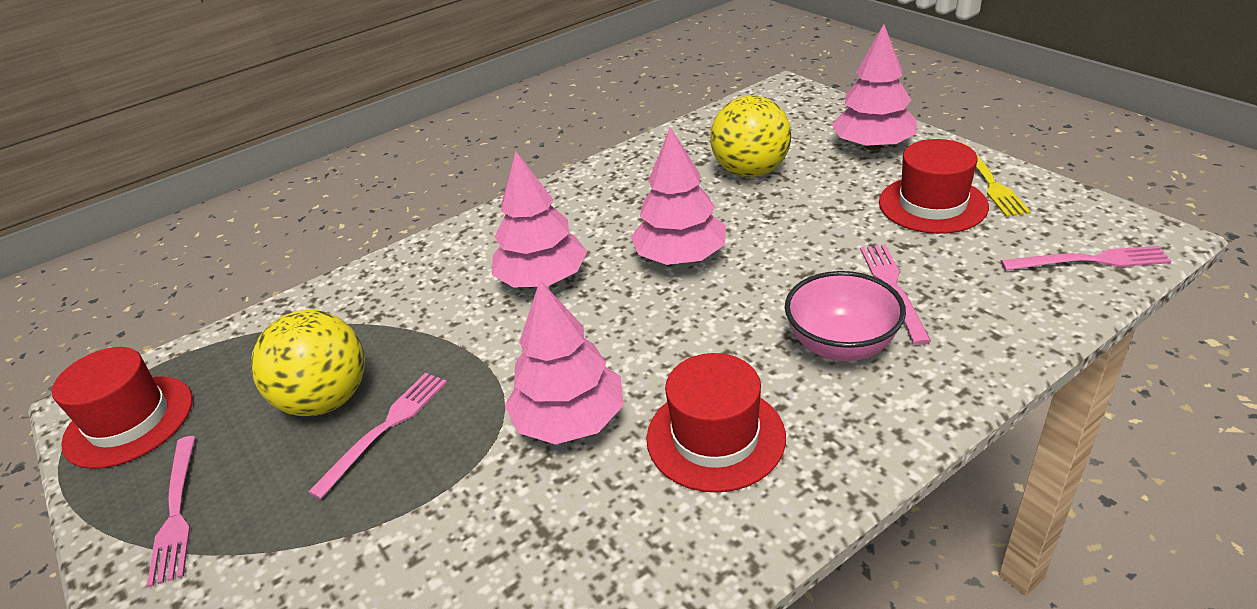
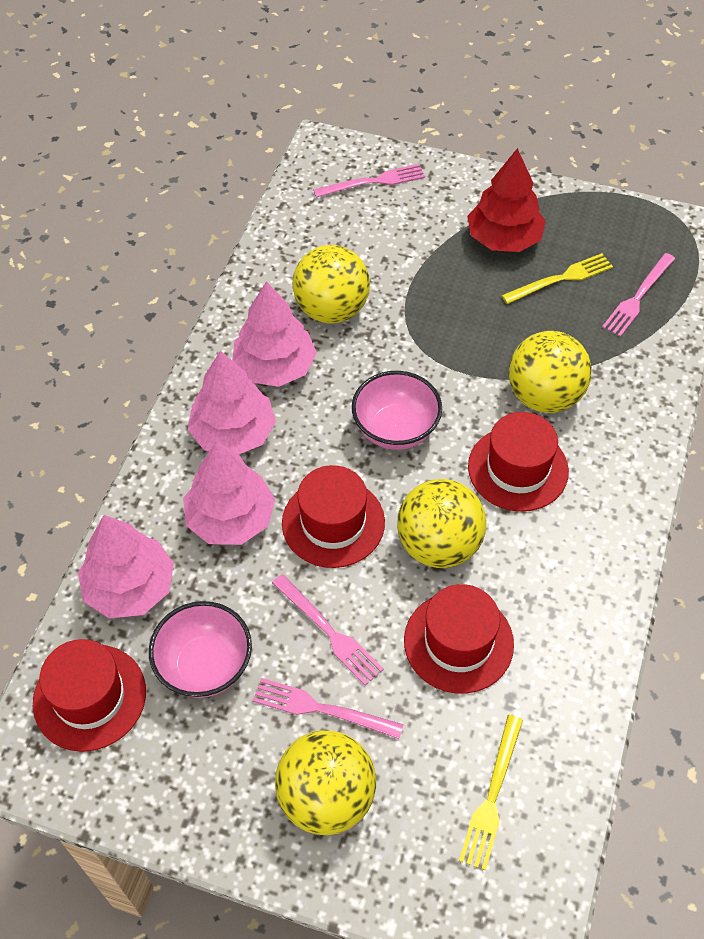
pink bowl: 1 -> 2
red hat: 3 -> 4
red tree: 0 -> 1
yellow ball: 2 -> 4
yellow fork: 1 -> 2

